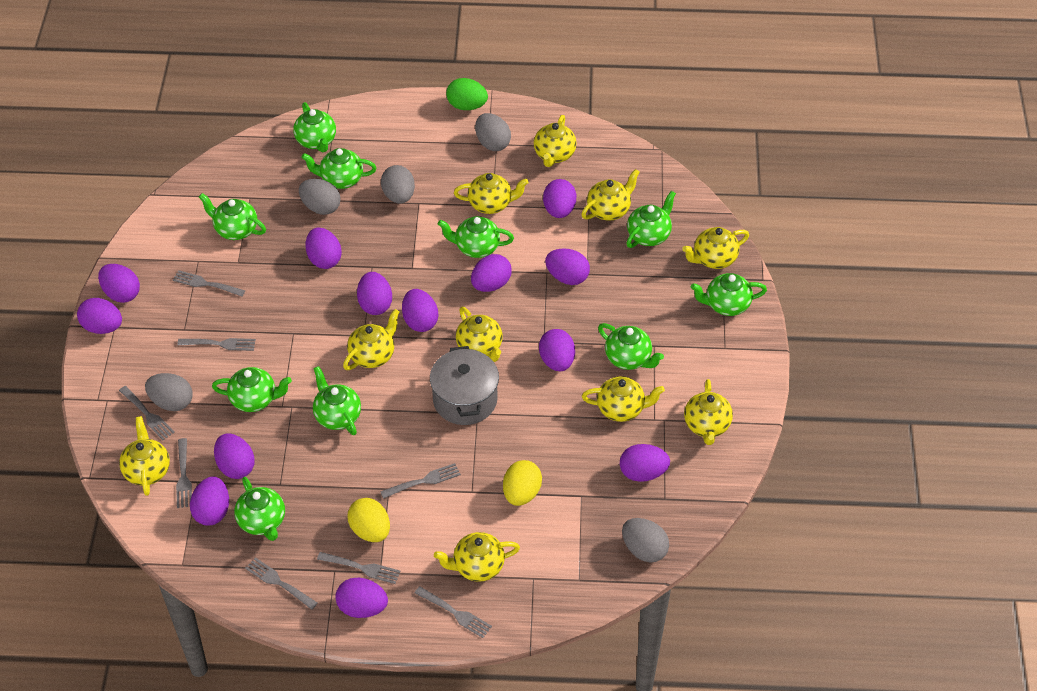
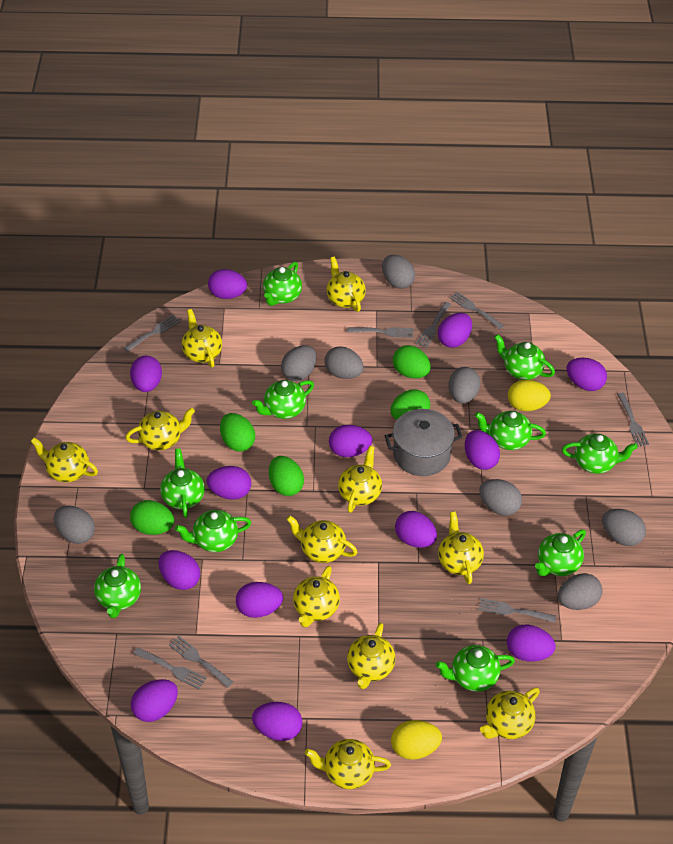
green egg: 1 -> 5
grey egg: 5 -> 8
yellow teapot: 10 -> 11

